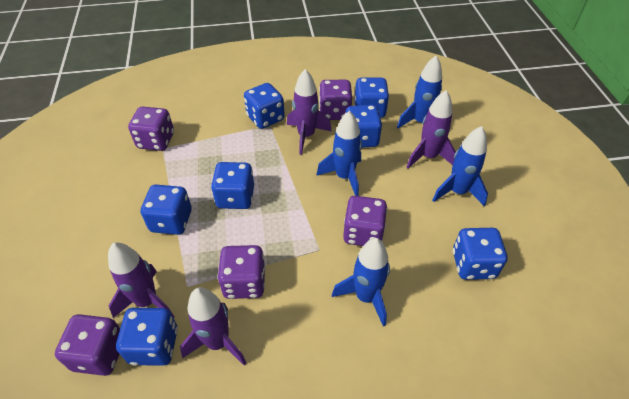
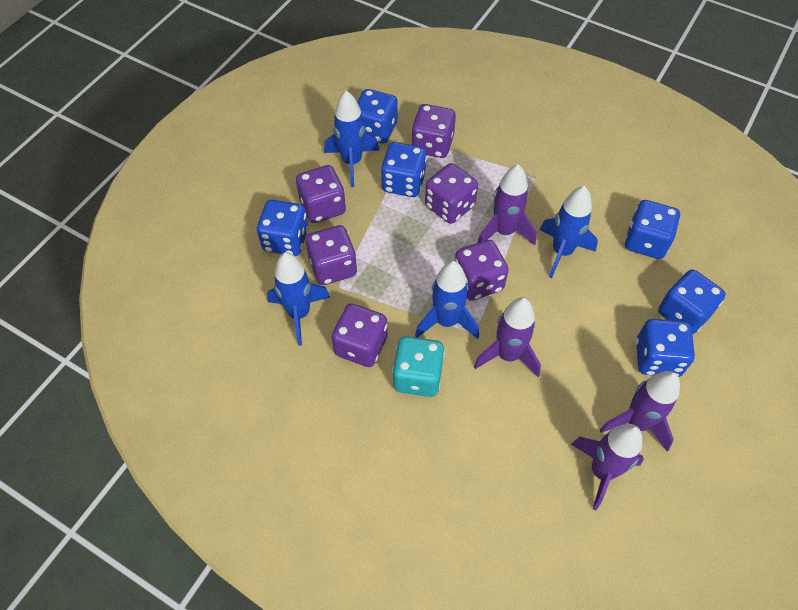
blue dice: 7 -> 6
purple dice: 5 -> 6
turquoise dice: 0 -> 1

